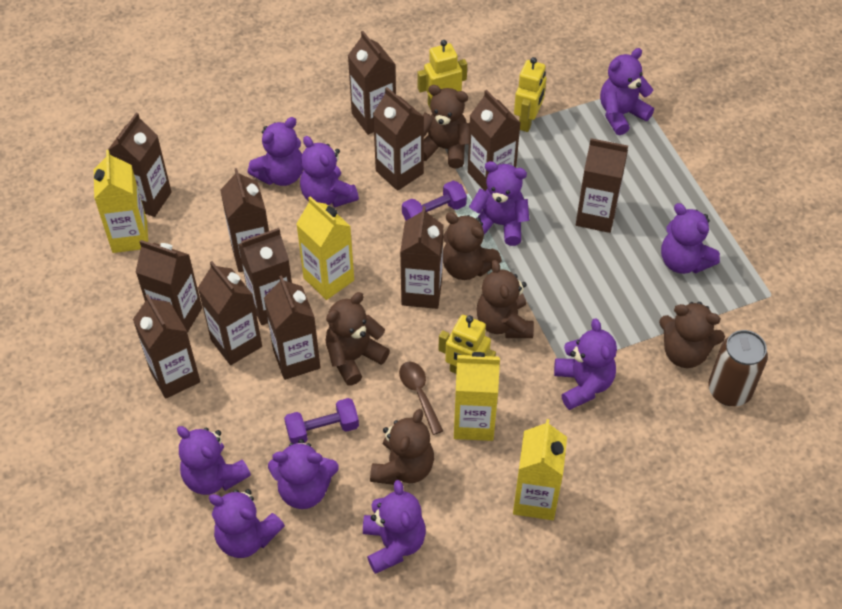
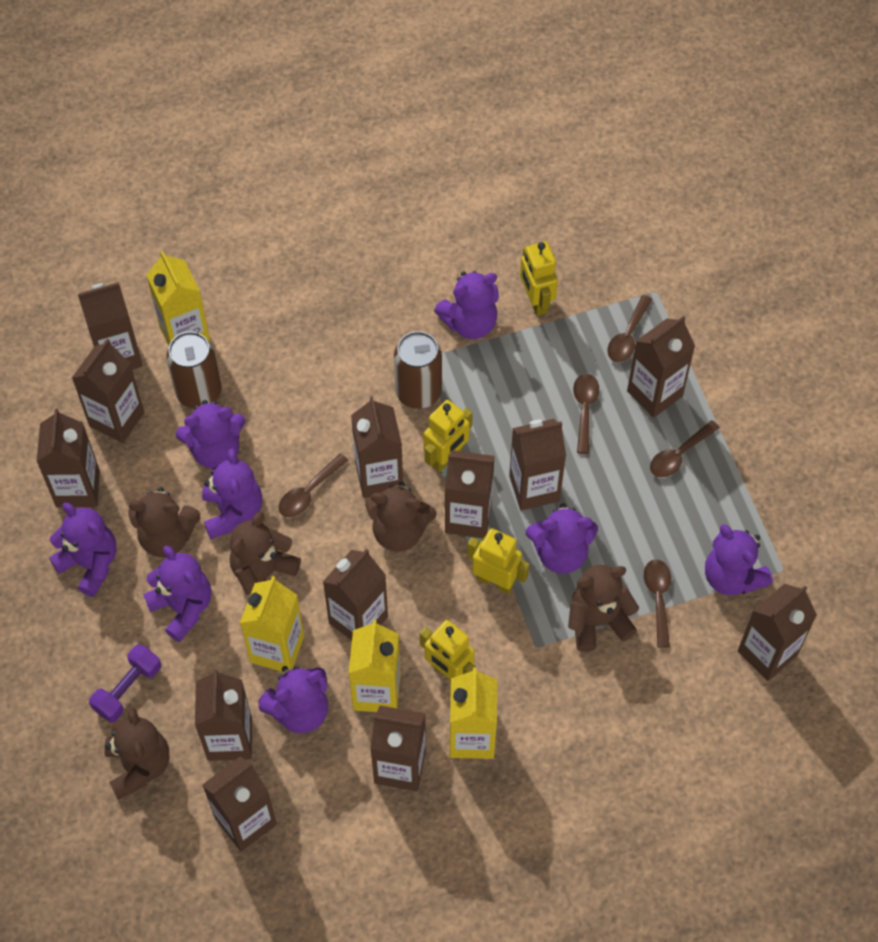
brown can: 1 -> 2
brown spoon: 1 -> 5
brown teddy bear: 6 -> 5
purple dumbbell: 2 -> 1
purple teddy bear: 10 -> 8
yellow robot: 3 -> 4

